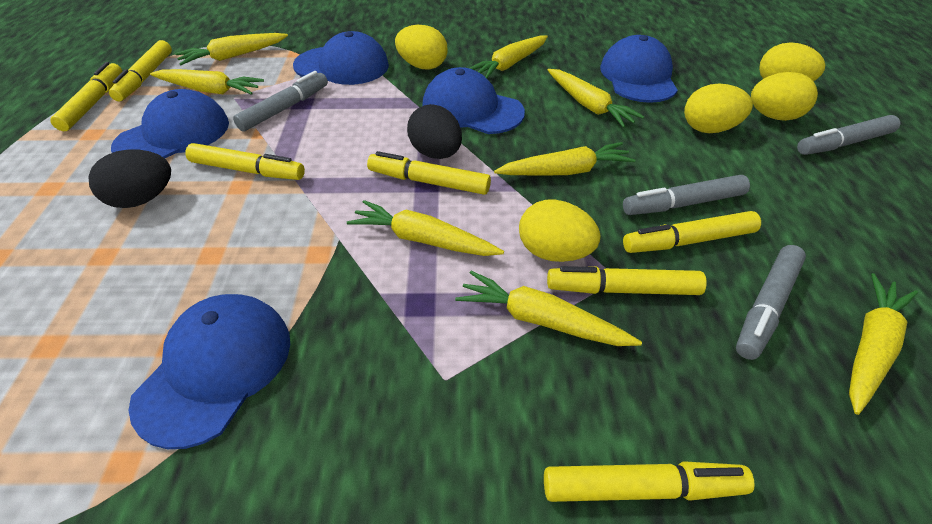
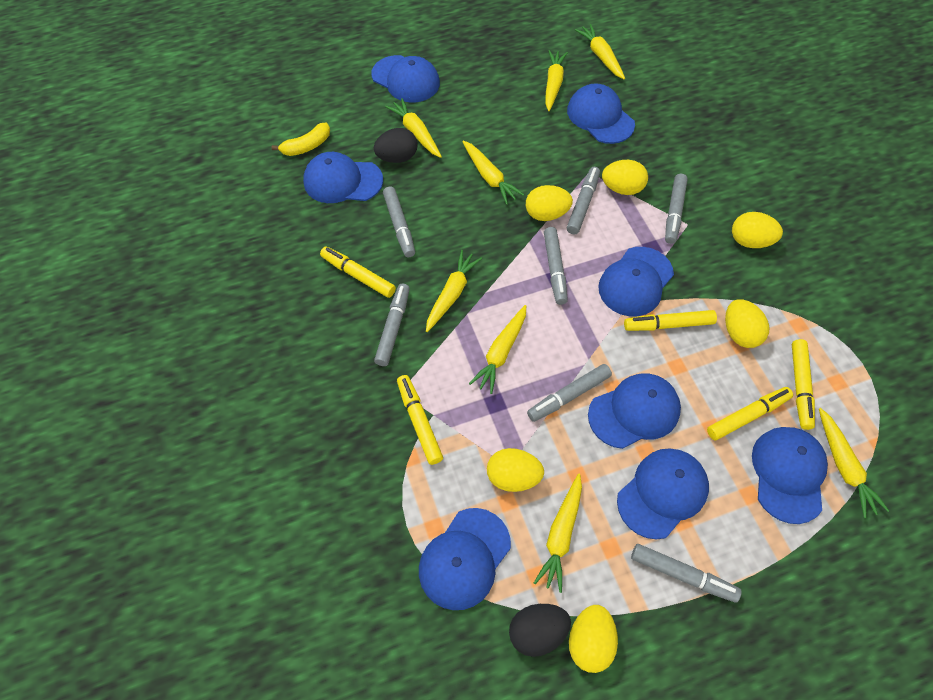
blue cap: 5 -> 8
grey marker: 4 -> 7
yellow banana: 0 -> 1
yellow egg: 5 -> 6
yellow marker: 7 -> 5

